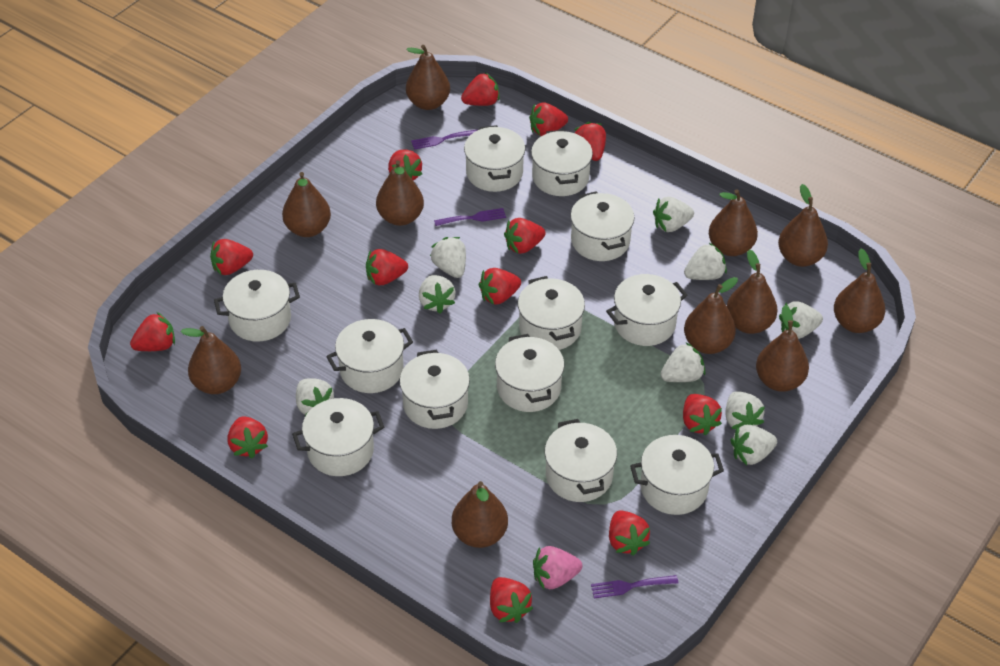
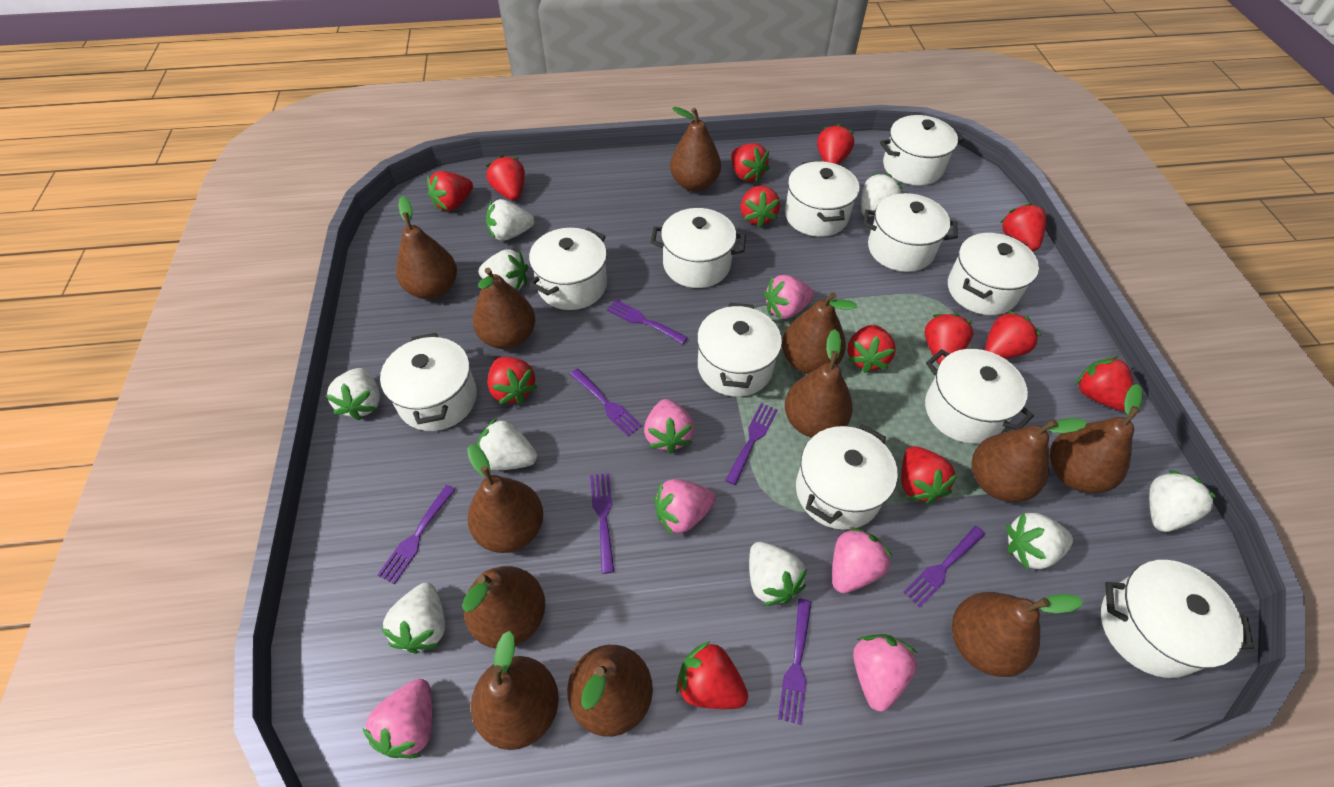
brown pear: 11 -> 12
pink strawberry: 1 -> 6
purple fork: 3 -> 7
white pot: 12 -> 11

